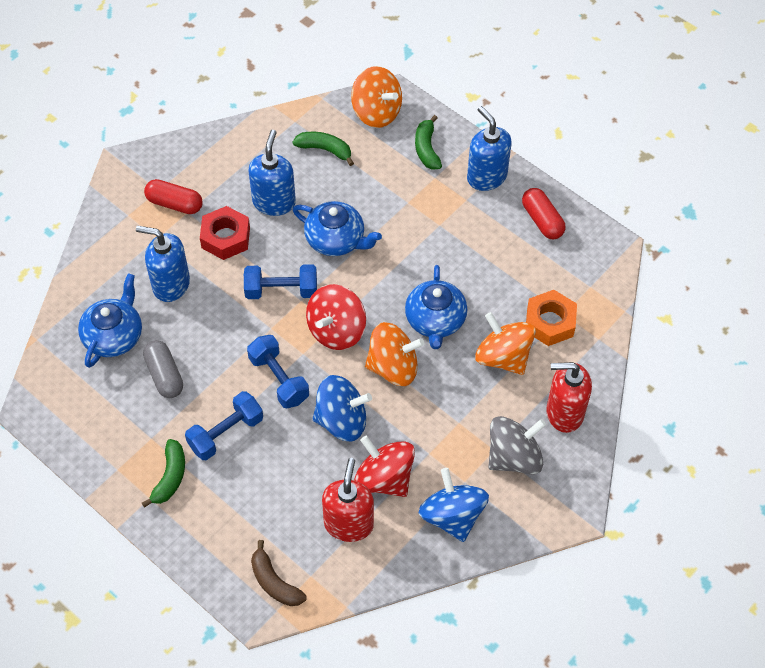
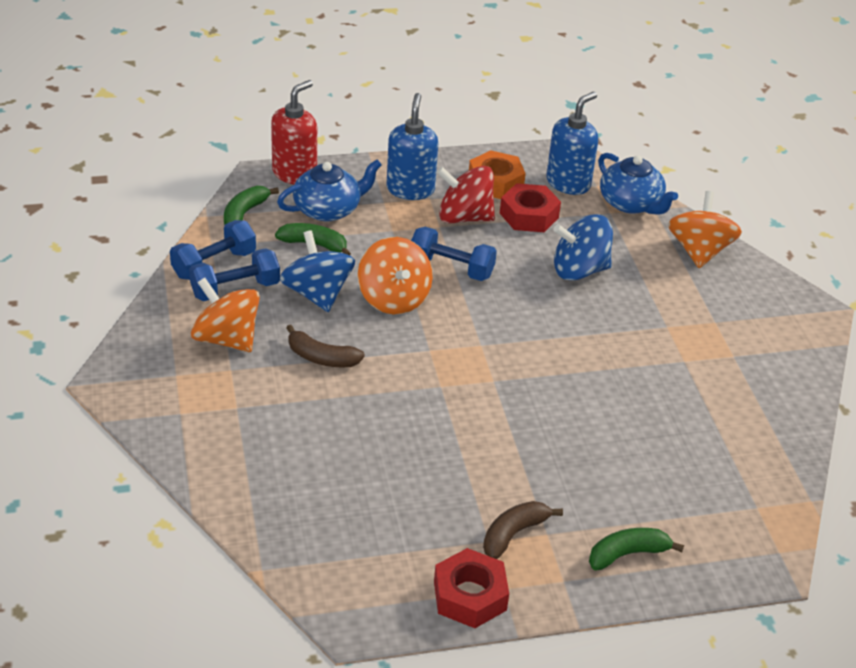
blue soap dispenser: 3 -> 2
blue teapot: 3 -> 2
brown banana: 1 -> 2
grey capsule: 1 -> 0
grey spinning top: 1 -> 0
red capsule: 2 -> 0
red nut: 1 -> 2
red soap dispenser: 2 -> 1
red spinning top: 2 -> 1

